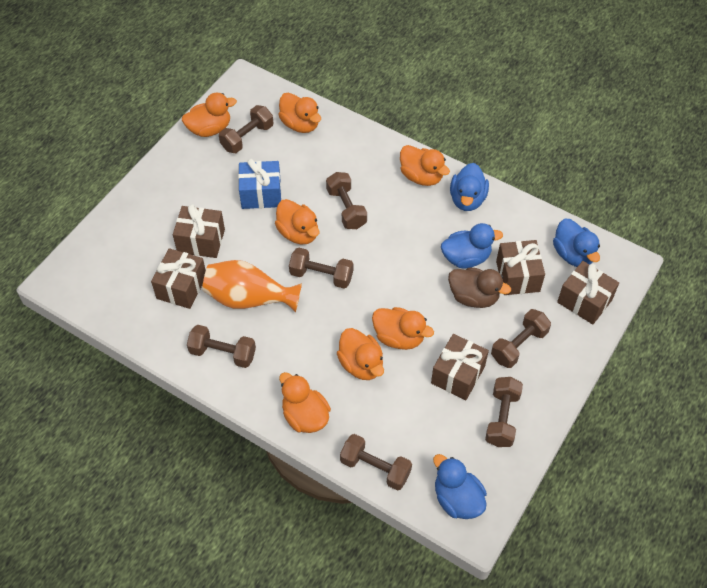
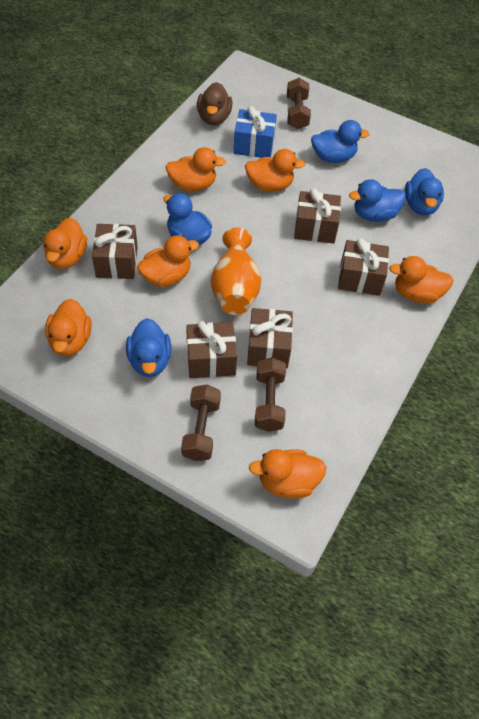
blue duck: 4 -> 5
brown dumbbell: 7 -> 3

